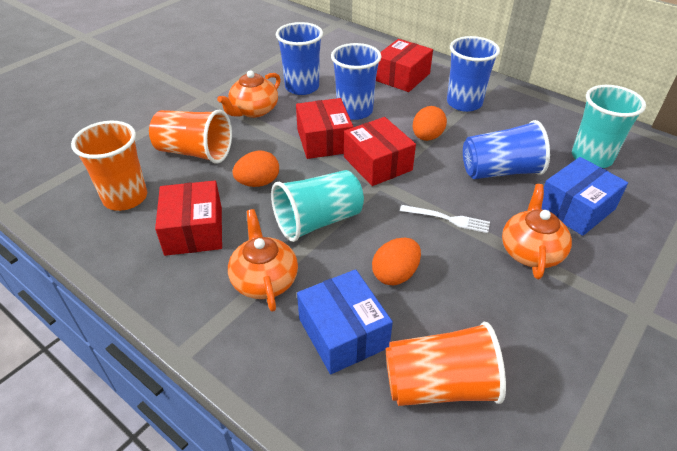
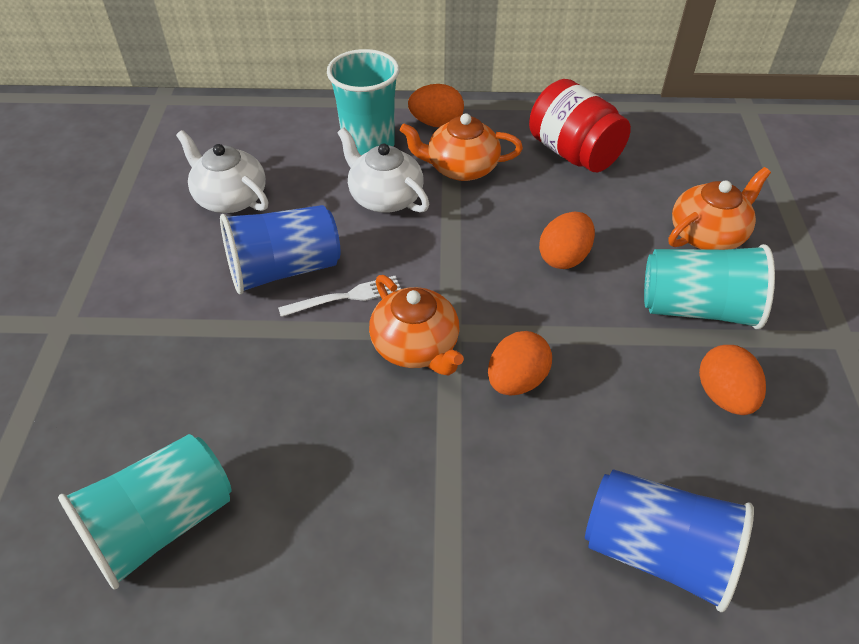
blue box: 2 -> 0
blue cup: 4 -> 2
orange cup: 3 -> 0
orange egg: 3 -> 4
red box: 4 -> 0
red jar: 0 -> 1
turquoise cup: 2 -> 3
white teapot: 0 -> 2

